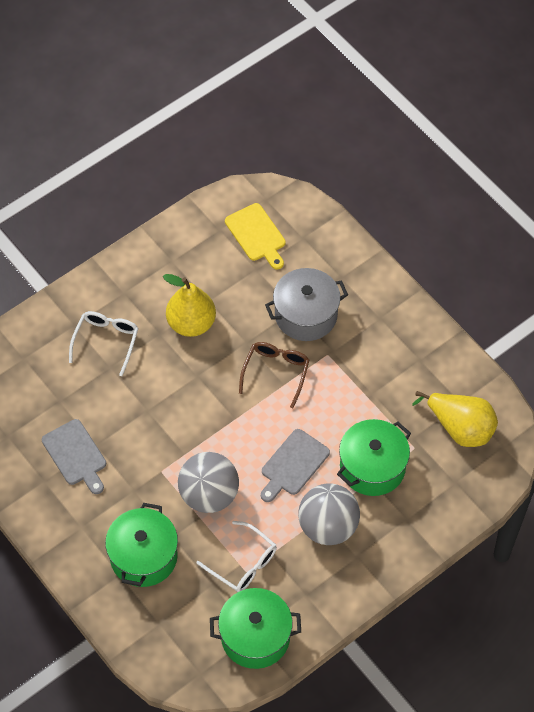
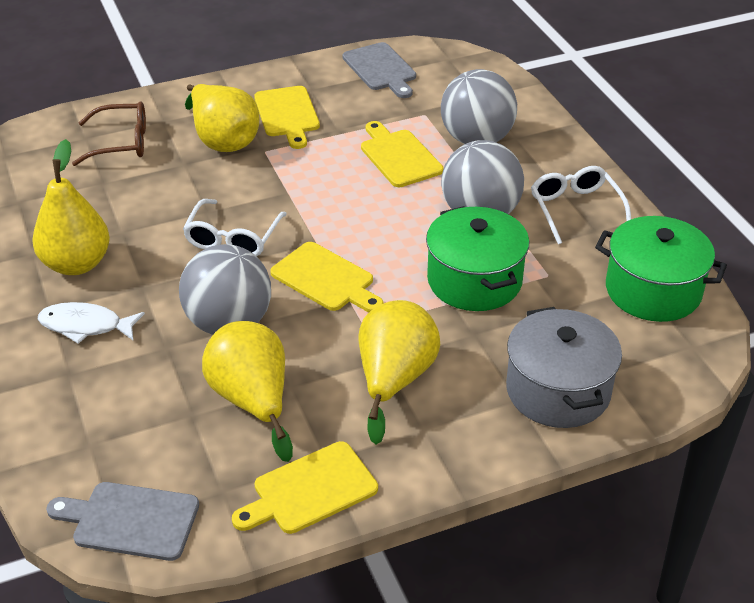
green pot: 3 -> 2
grey ball: 2 -> 3
white fish: 0 -> 1
yellow cutting board: 1 -> 4
yellow pear: 2 -> 4

